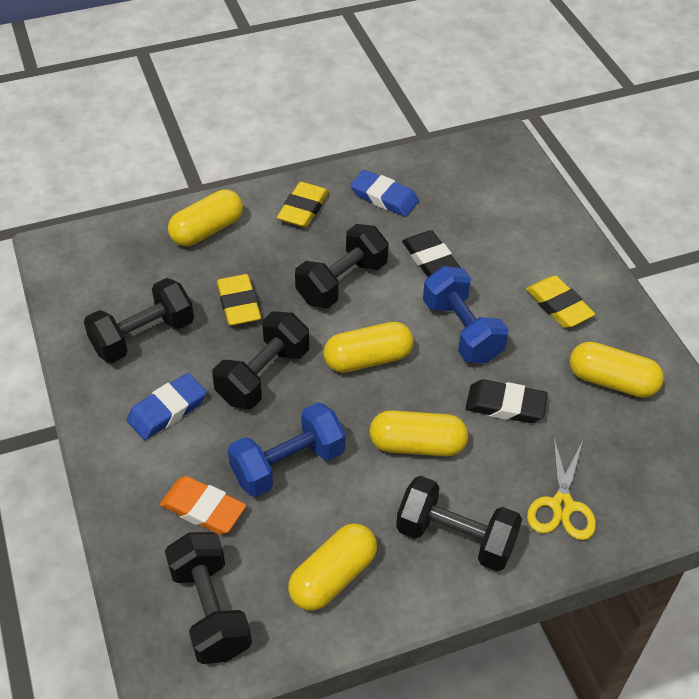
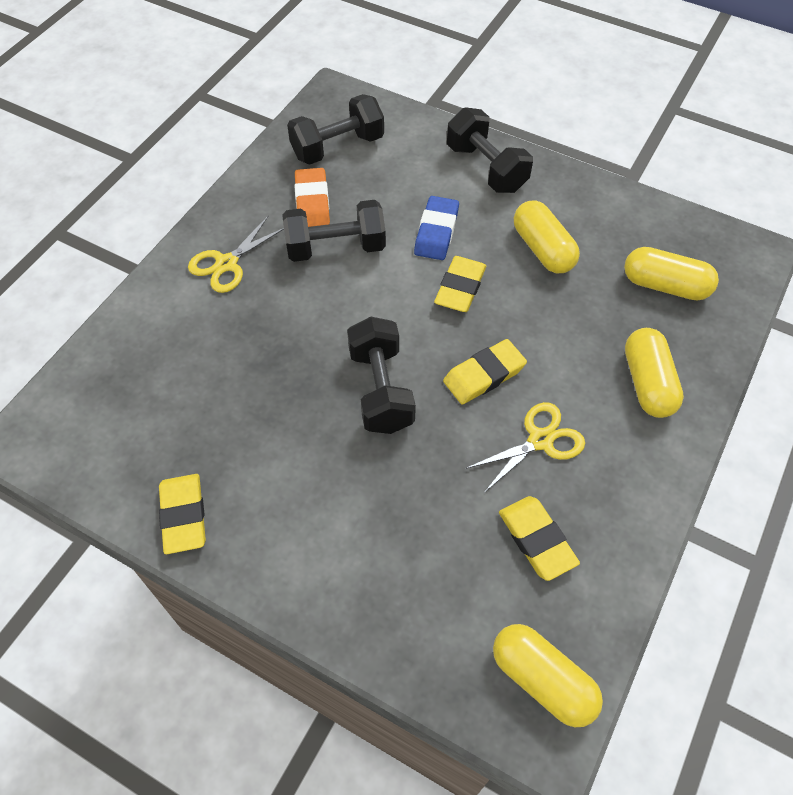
black dumbbell: 5 -> 4
black eraser: 2 -> 0
blue dumbbell: 2 -> 0
blue eraser: 2 -> 1
yellow capsule: 5 -> 4
yellow eraser: 3 -> 4
yellow scissors: 1 -> 2

